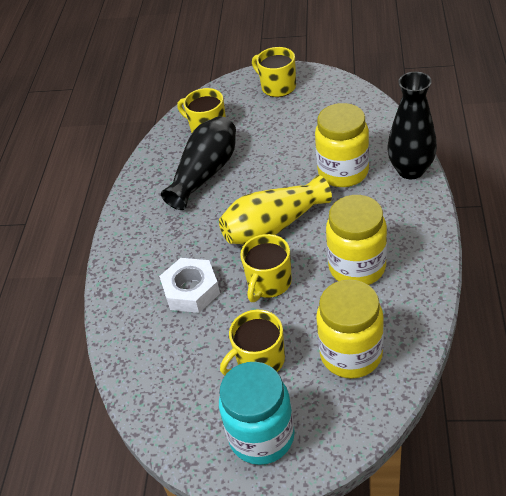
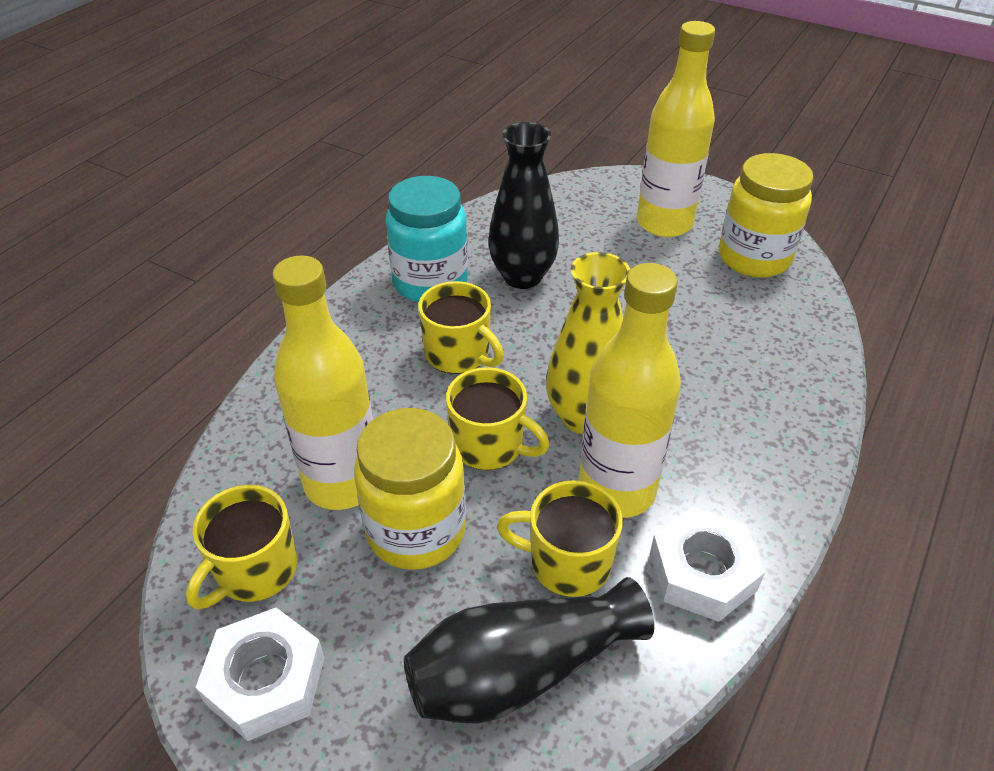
white nut: 1 -> 2
yellow bottle: 0 -> 3
yellow jar: 3 -> 2

